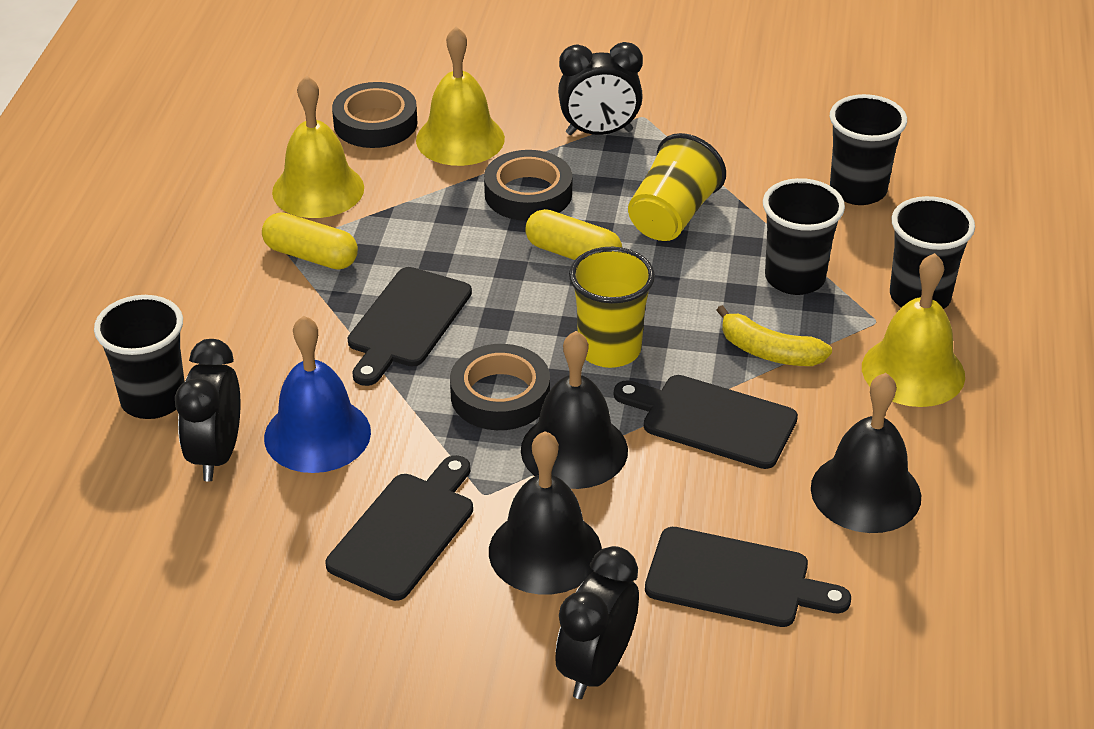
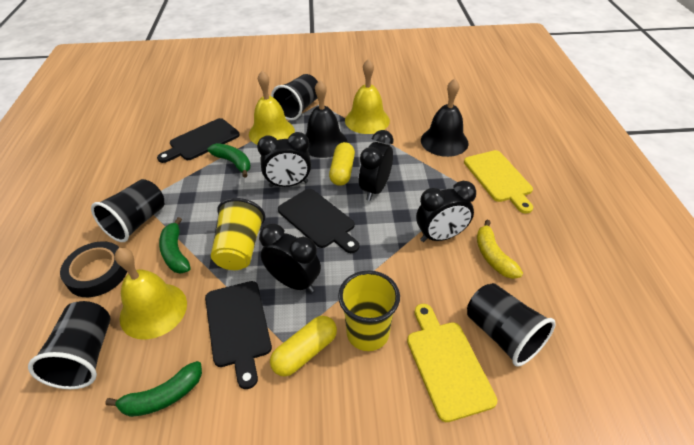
black bell: 3 -> 2
black clock: 3 -> 4
black cutting board: 4 -> 3
black tape: 3 -> 1
blue bell: 1 -> 0
green banana: 0 -> 3
yellow cutting board: 0 -> 2

